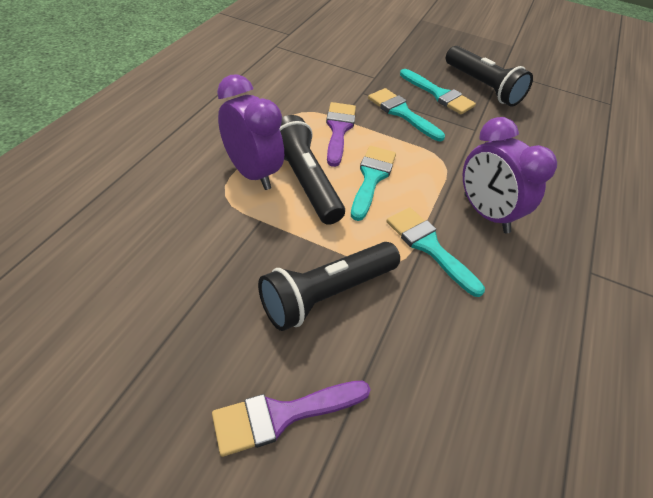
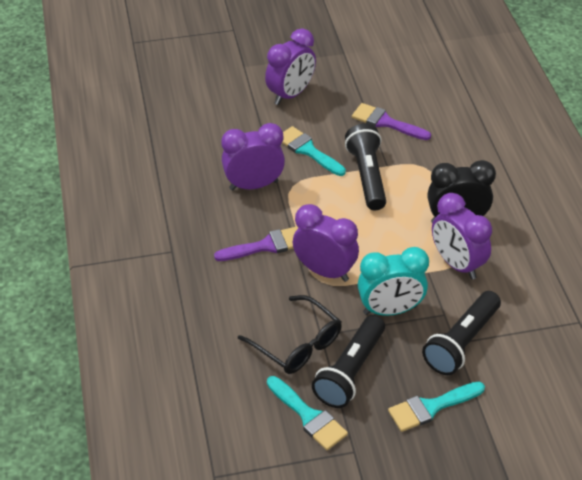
black clock: 0 -> 1
black glasses: 0 -> 1
purple clock: 2 -> 4
turquoise brush: 4 -> 3
turquoise clock: 0 -> 1

